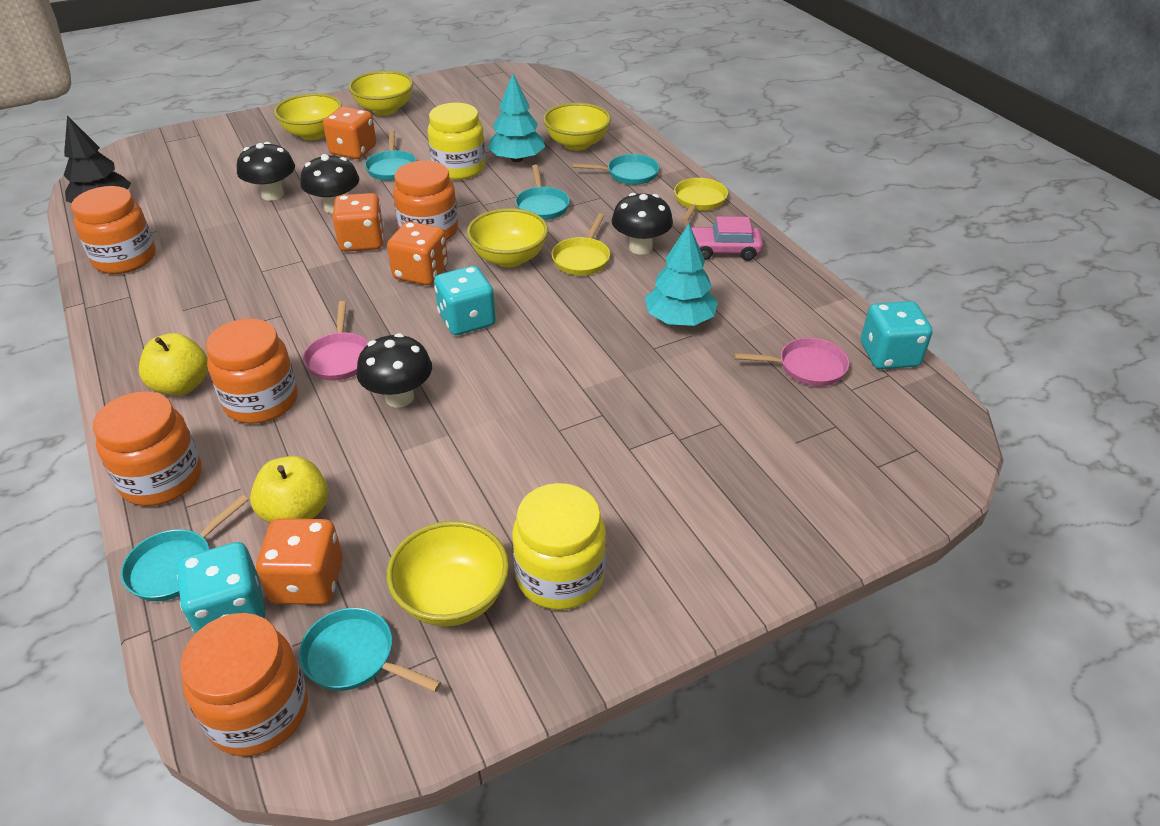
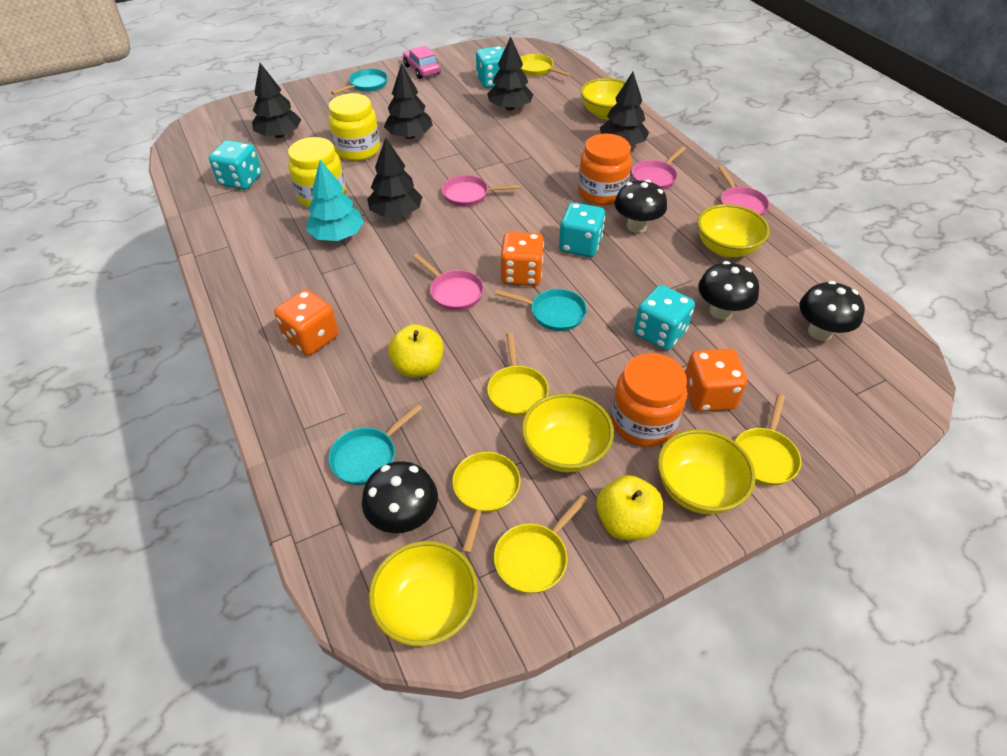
black tree: 1 -> 5
orange dice: 4 -> 3
orange jar: 5 -> 2
pink pan: 2 -> 4
turquoise dice: 3 -> 4
turquoise pan: 5 -> 3
turquoise tree: 2 -> 1
yellow pan: 2 -> 5

